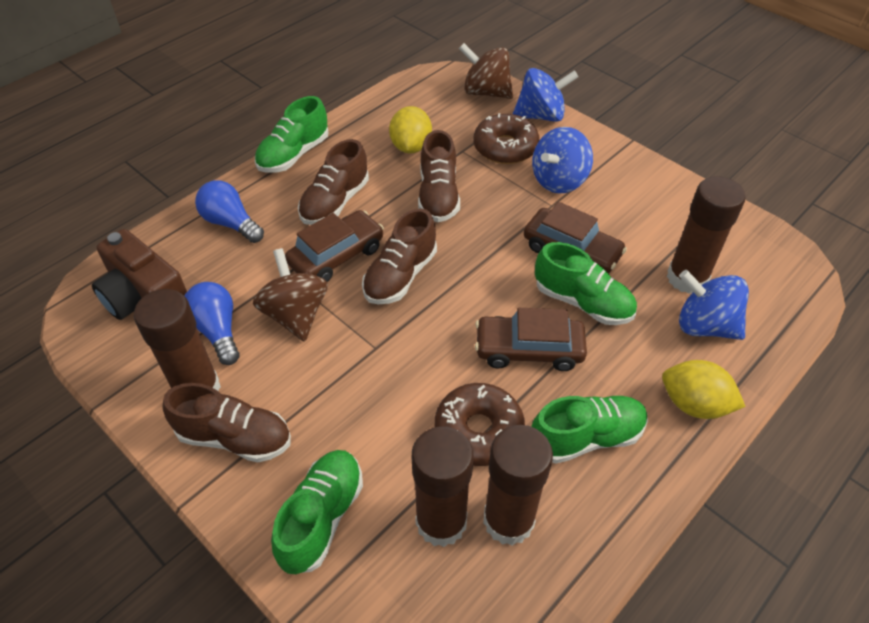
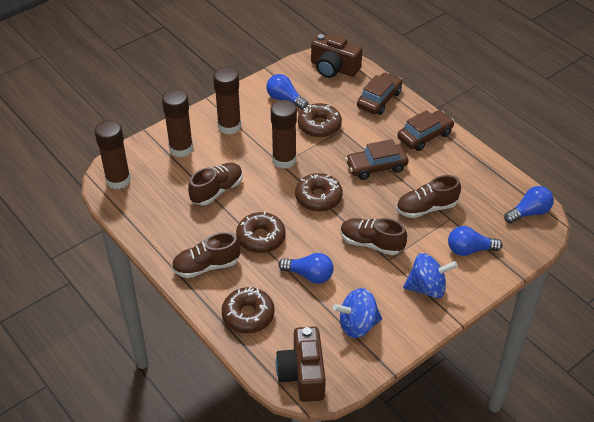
blue light bulb: 2 -> 4
blue spinning top: 3 -> 2
brown camera: 1 -> 2
brown donut: 2 -> 4
brown spinning top: 2 -> 0
green shoe: 4 -> 0
yellow lemon: 2 -> 0

